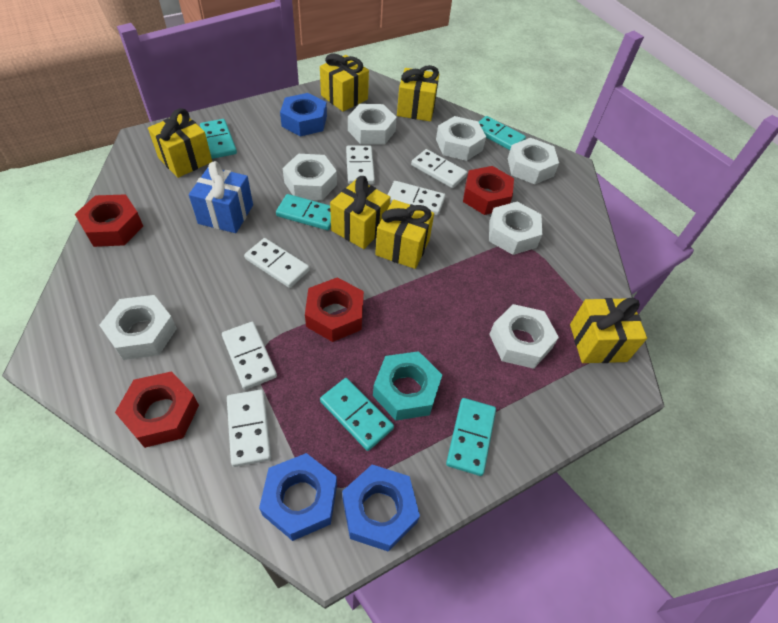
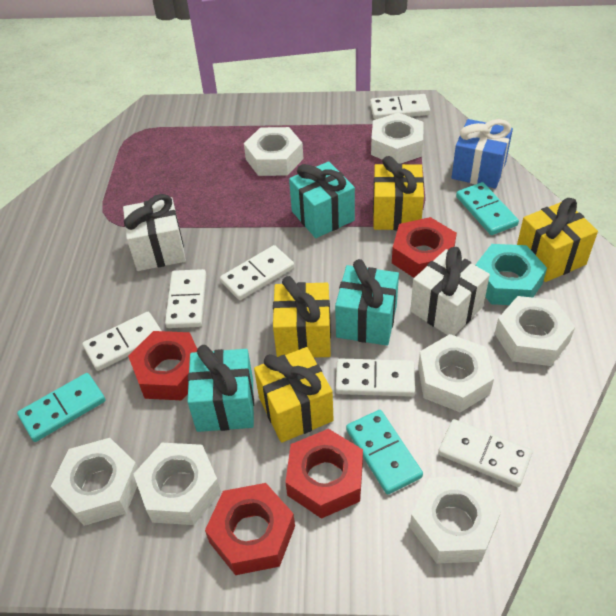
blue nut: 3 -> 0
turquoise domino: 5 -> 3
turquoise gift: 0 -> 3
white gift: 0 -> 2
yellow gift: 6 -> 4

